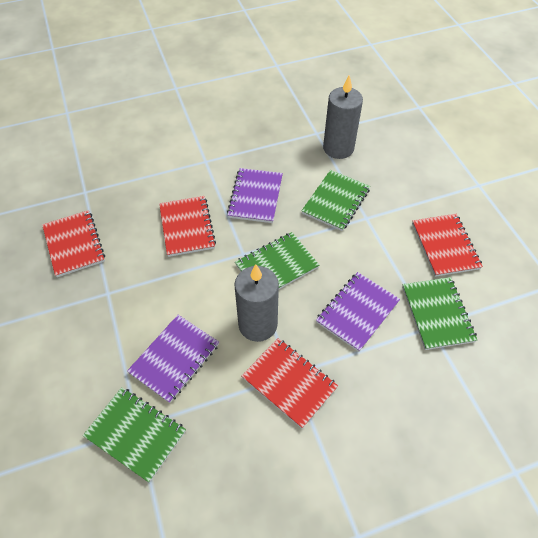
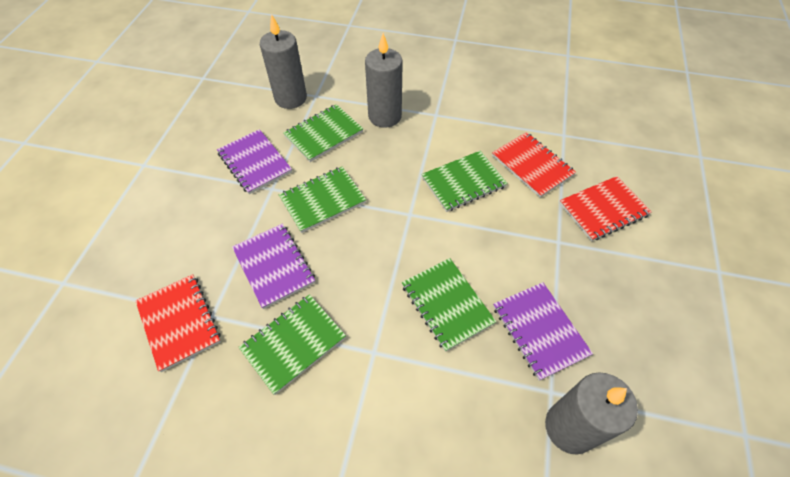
green notebook: 4 -> 5
grey candle: 2 -> 3
red notebook: 4 -> 3

